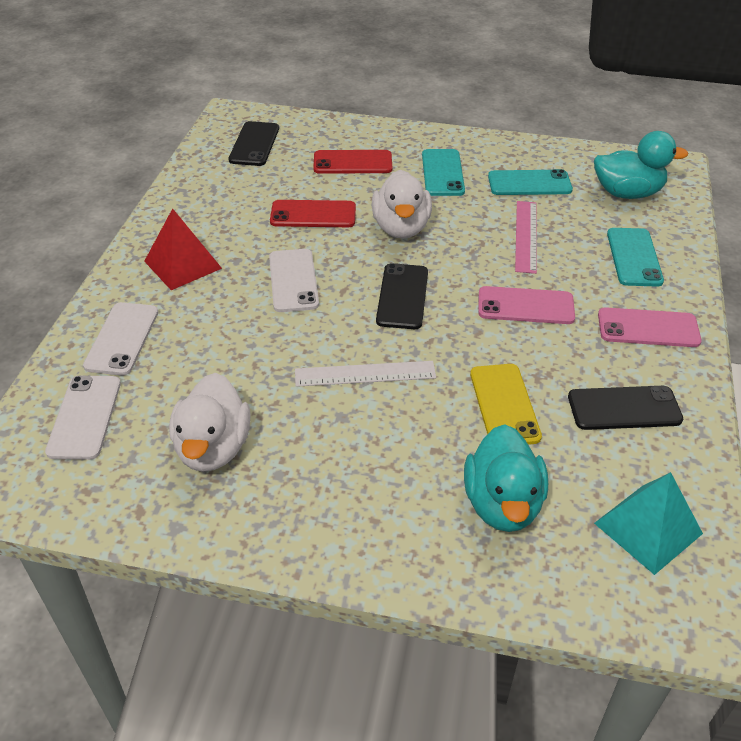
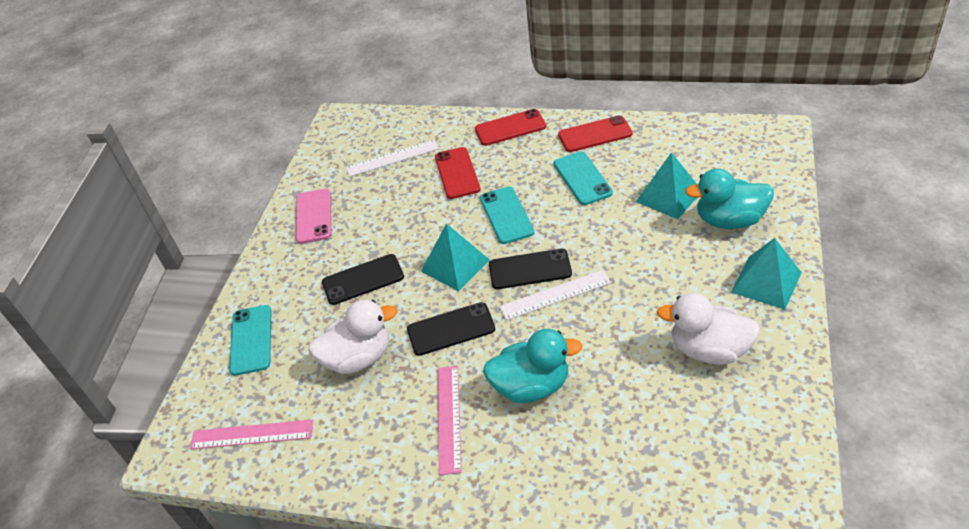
pink phone: 2 -> 1
pink ruler: 1 -> 2
red phone: 2 -> 3
red pyramid: 1 -> 0
turquoise pyramid: 1 -> 3
white phone: 3 -> 0
white ruler: 1 -> 2
yellow phone: 1 -> 0

